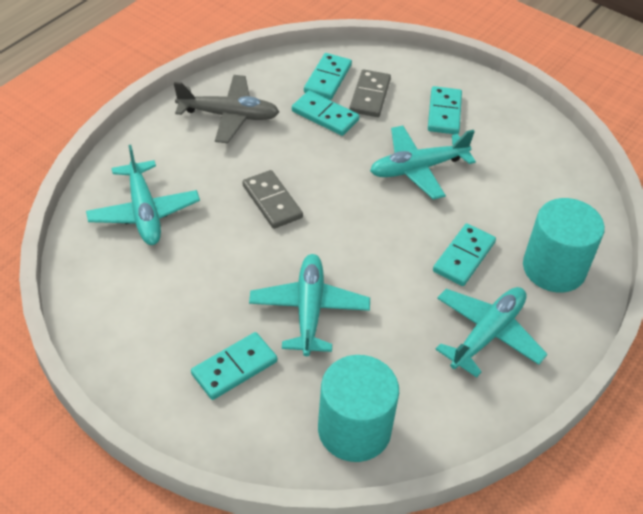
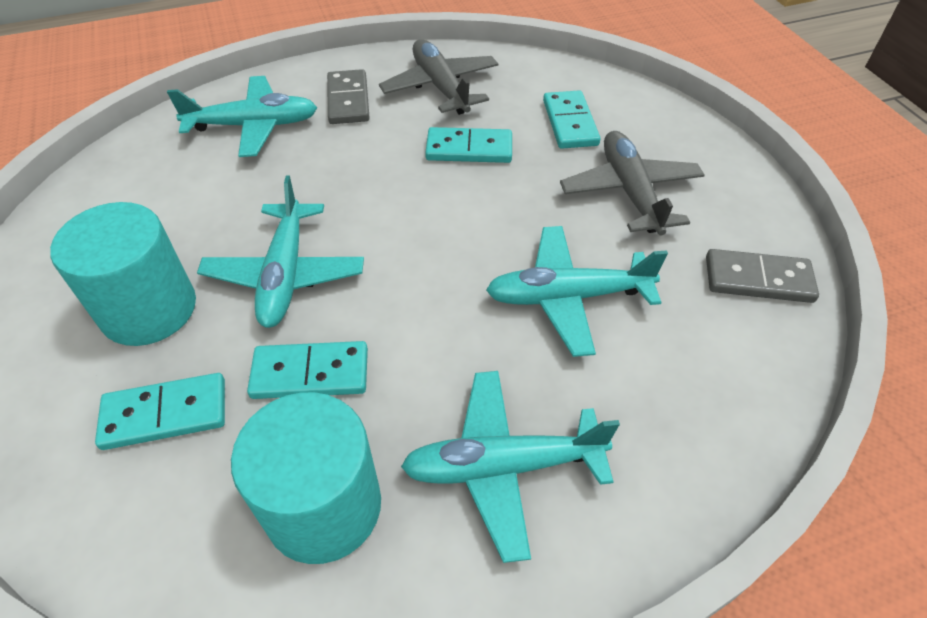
grey plane: 1 -> 2
turquoise domino: 5 -> 4

